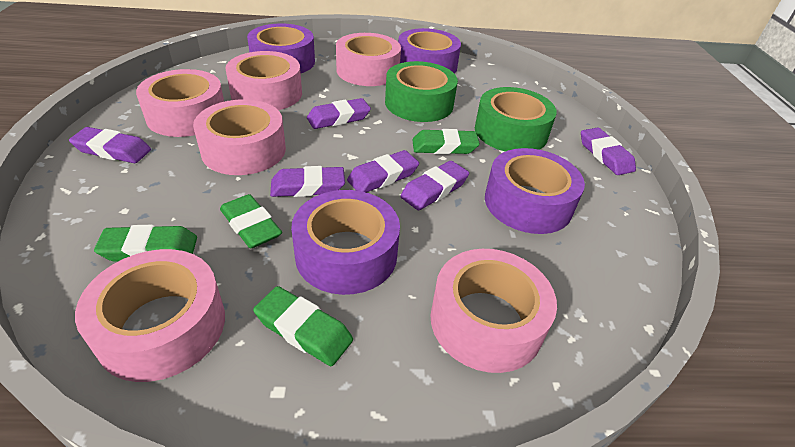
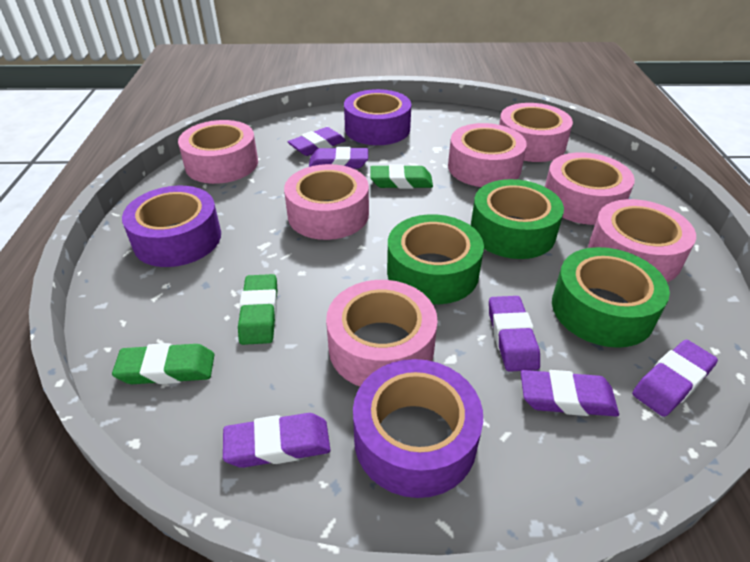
green eraser: 4 -> 3
green tape: 2 -> 3
pink tape: 6 -> 7
purple tape: 4 -> 3

